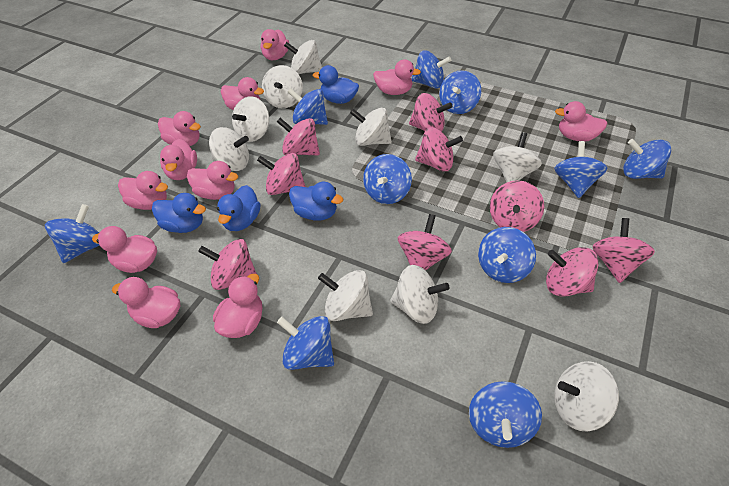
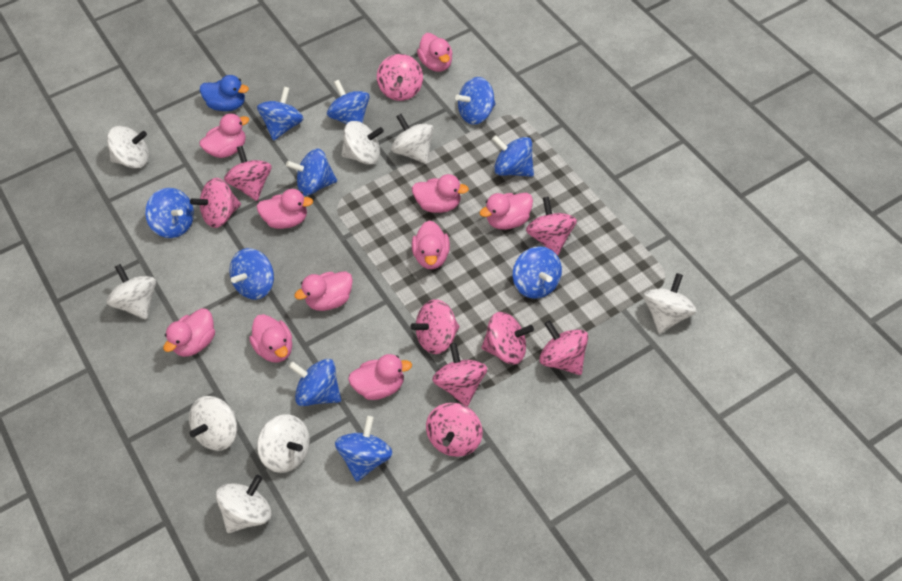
blue duck: 4 -> 1
pink duck: 11 -> 10
white spinning top: 9 -> 8

